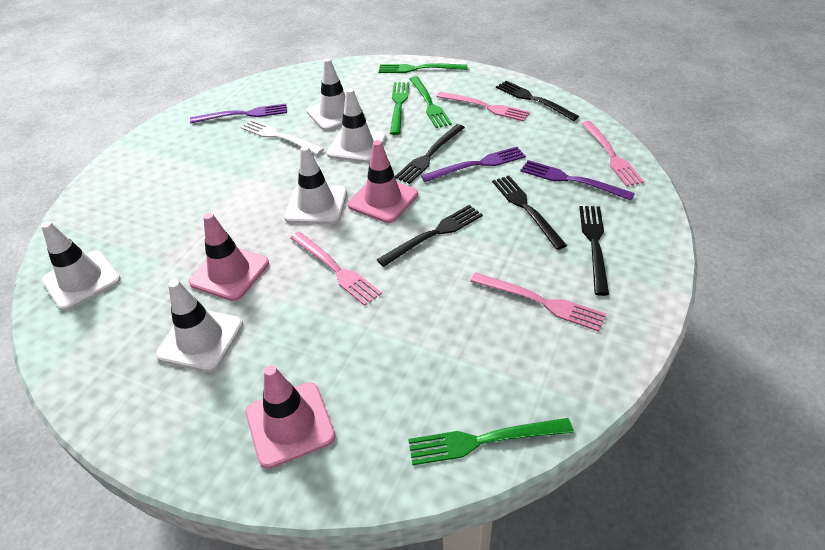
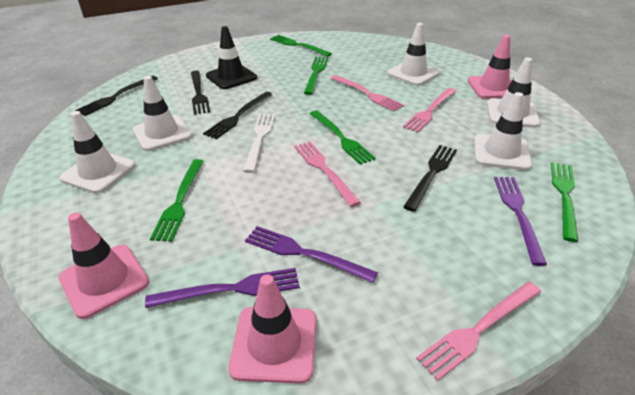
black fork: 5 -> 4
black traffic cone: 0 -> 1
green fork: 4 -> 5

